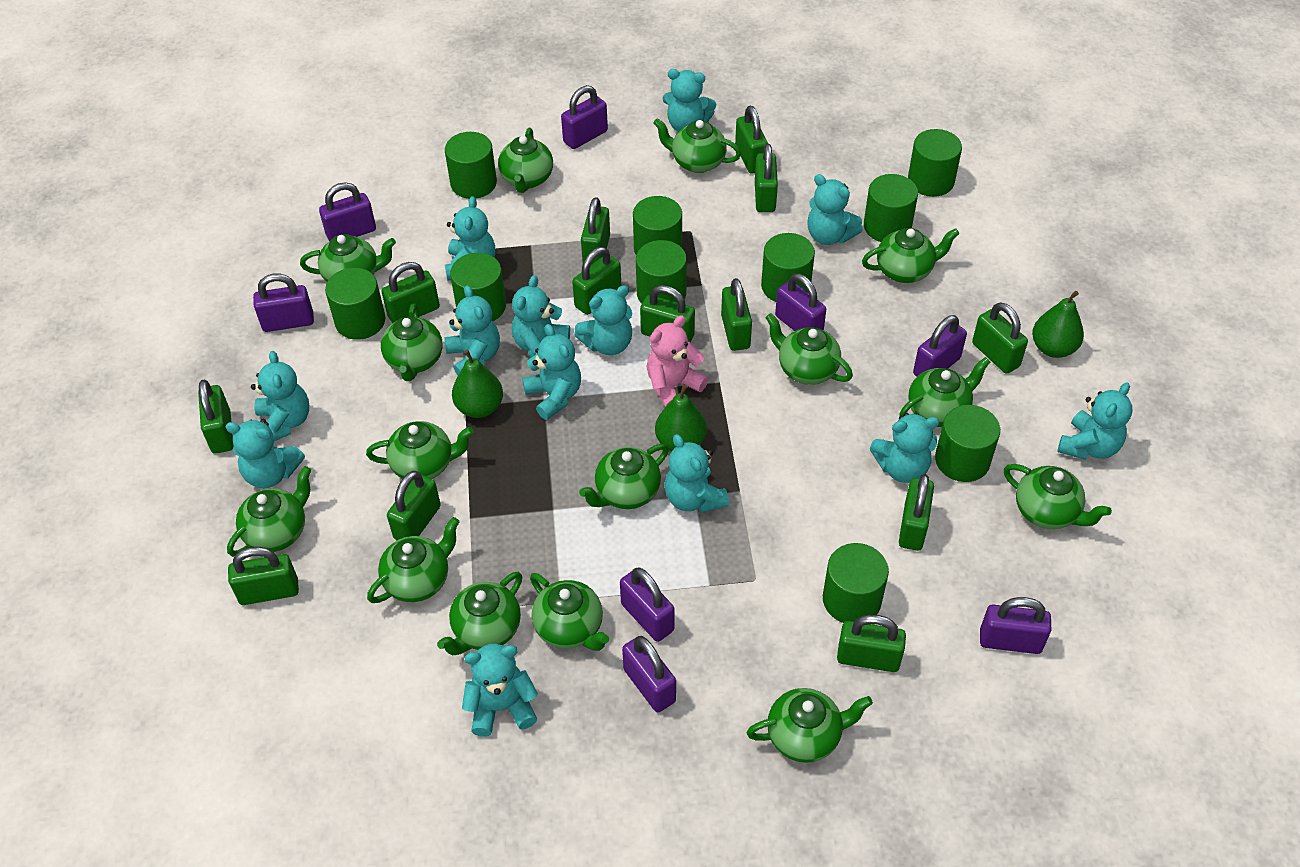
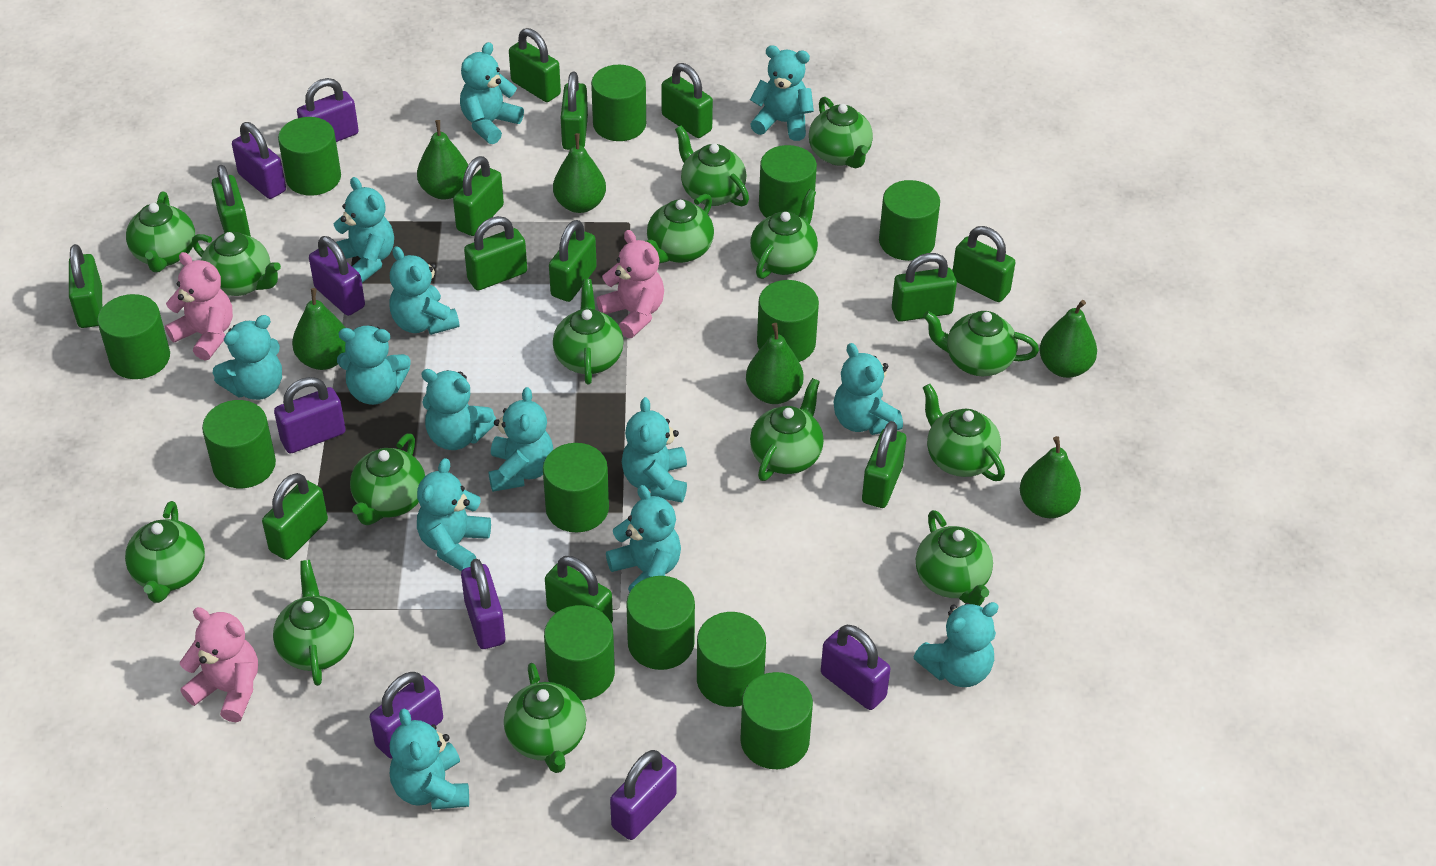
green cylinder: 10 -> 12
green pear: 3 -> 6
pink teddy bear: 1 -> 3
turquoise teddy bear: 13 -> 14

